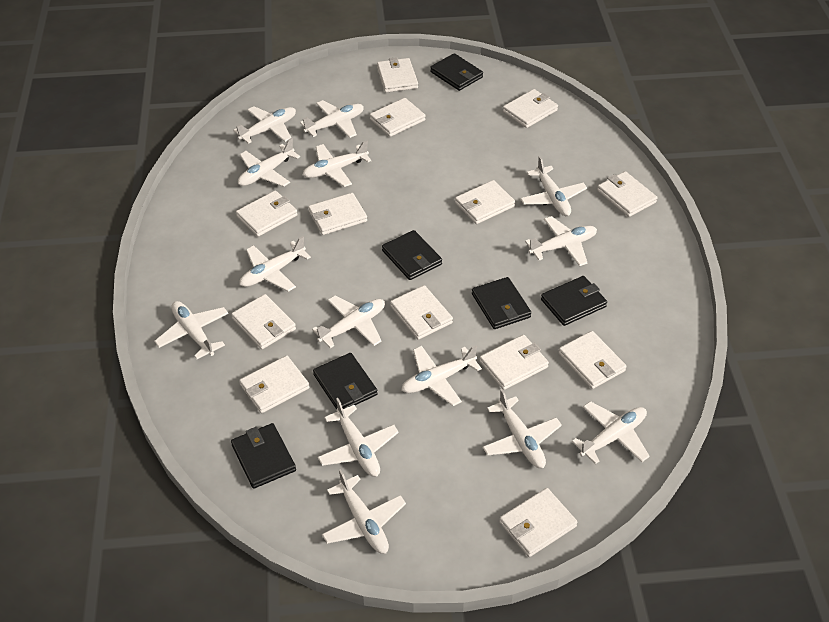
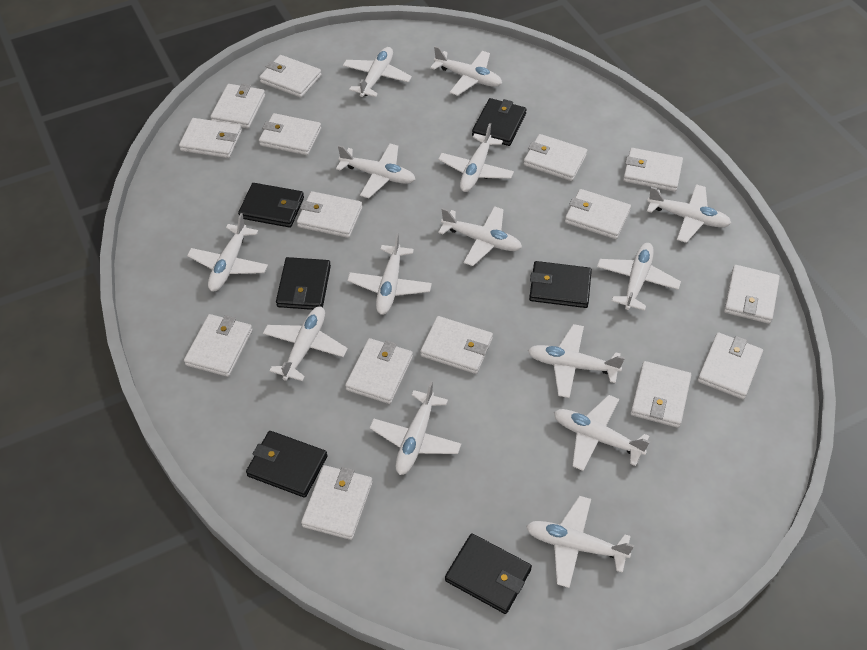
white wallet: 13 -> 15

